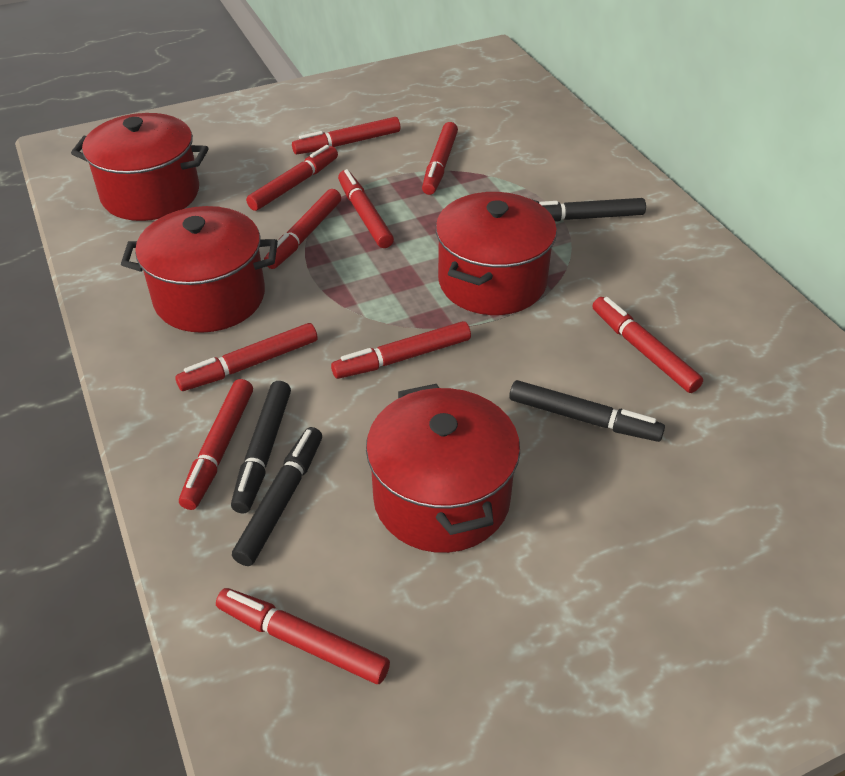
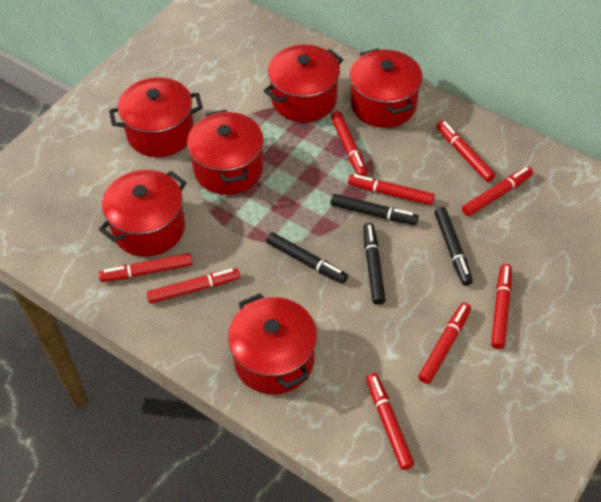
red marker: 10 -> 9
red pot: 4 -> 6

